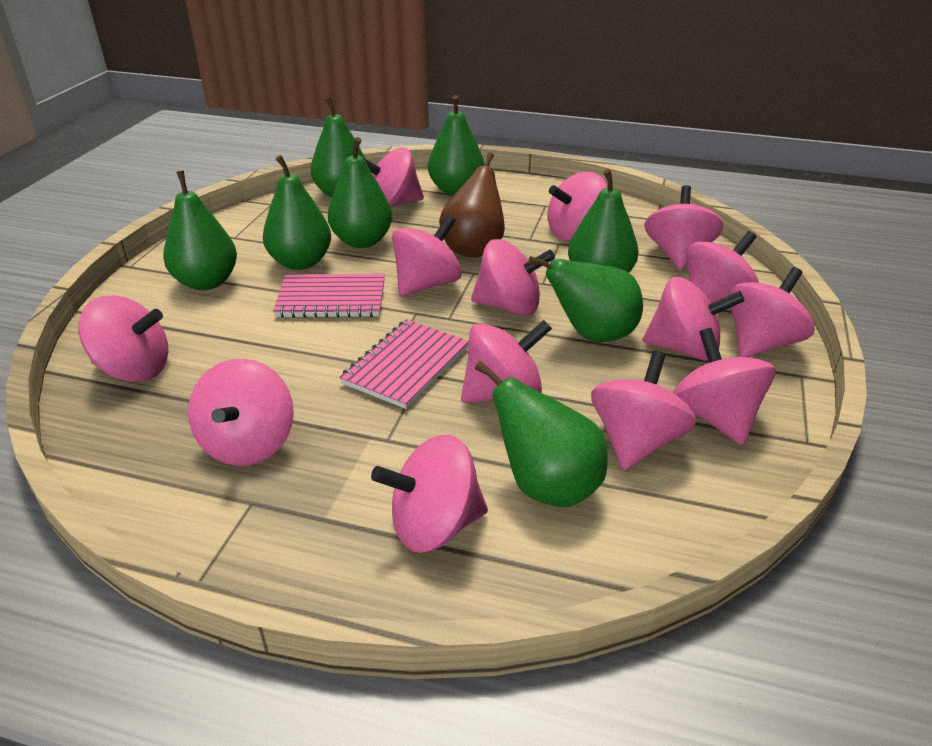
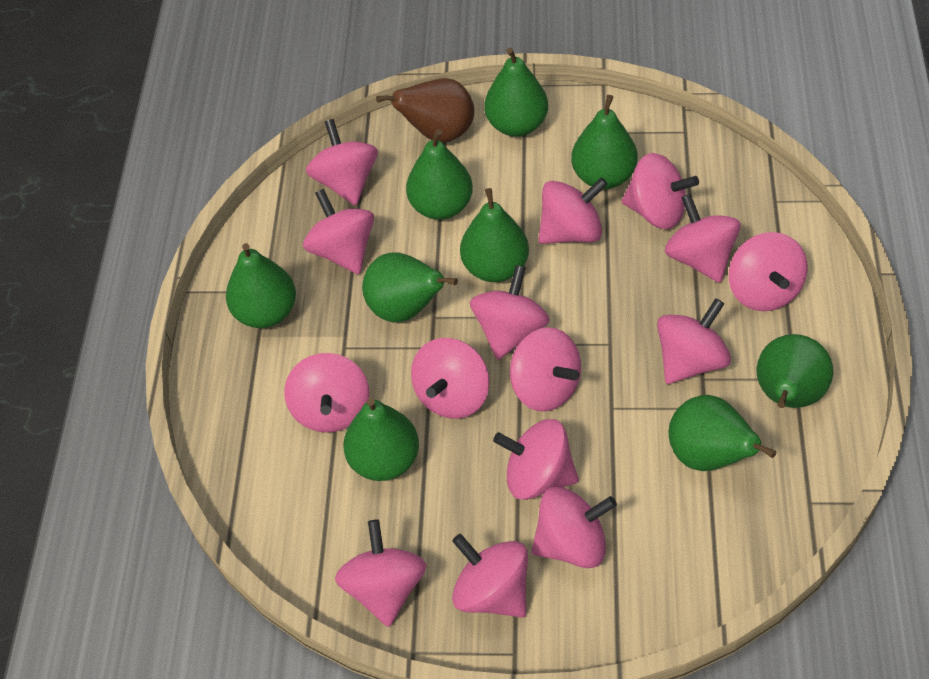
green pear: 8 -> 9
pink notebook: 2 -> 0
pink spinning top: 14 -> 15

